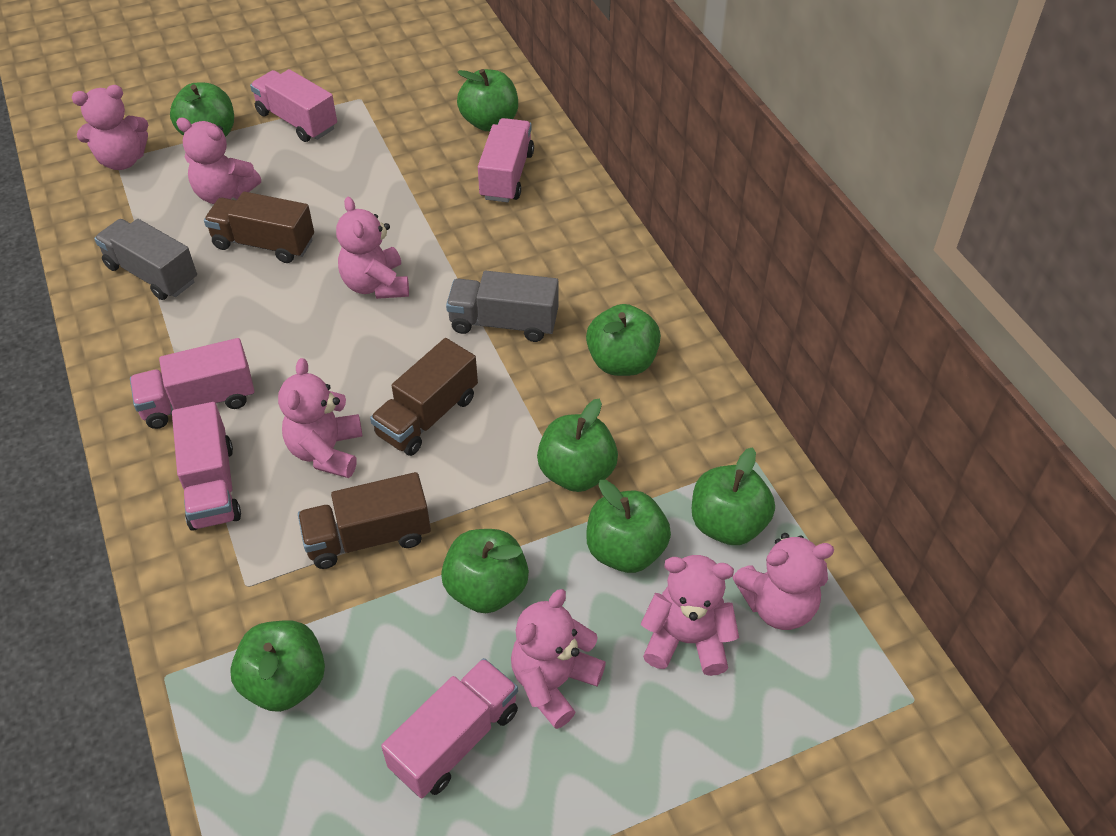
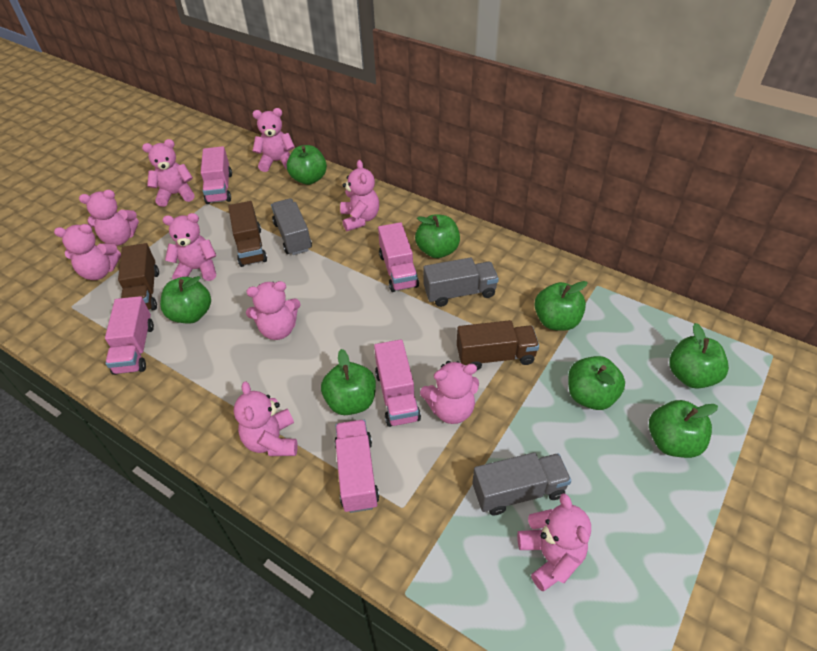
grey truck: 2 -> 3
pink teddy bear: 7 -> 10

